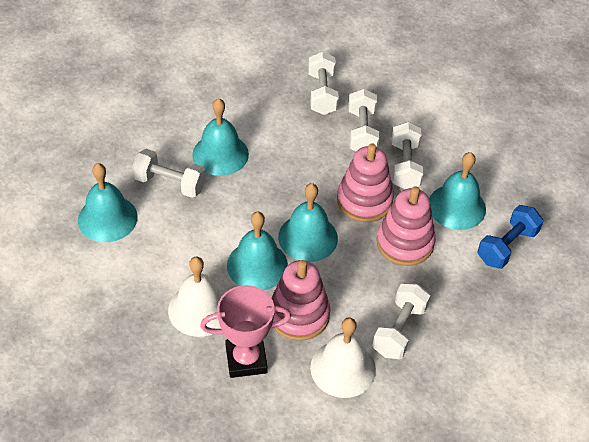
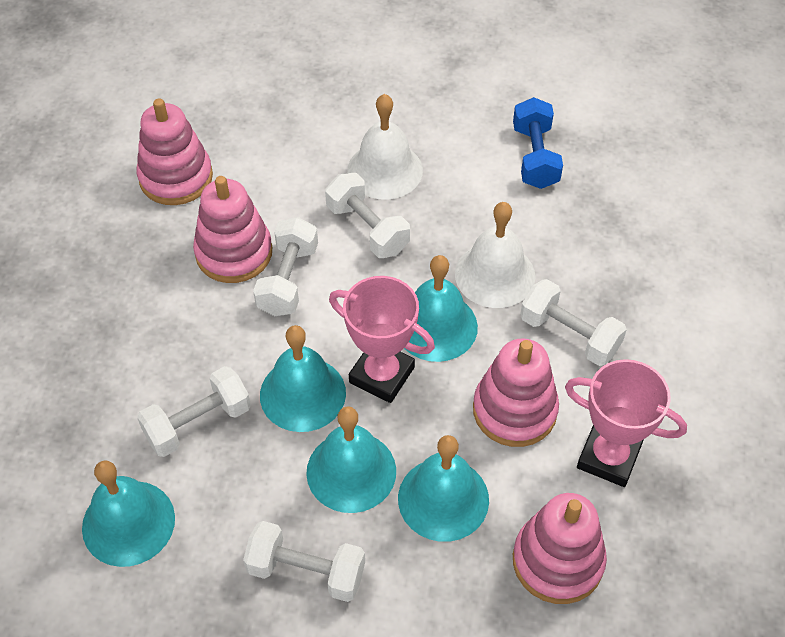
pink stacking toy: 3 -> 4
pink trophy: 1 -> 2

